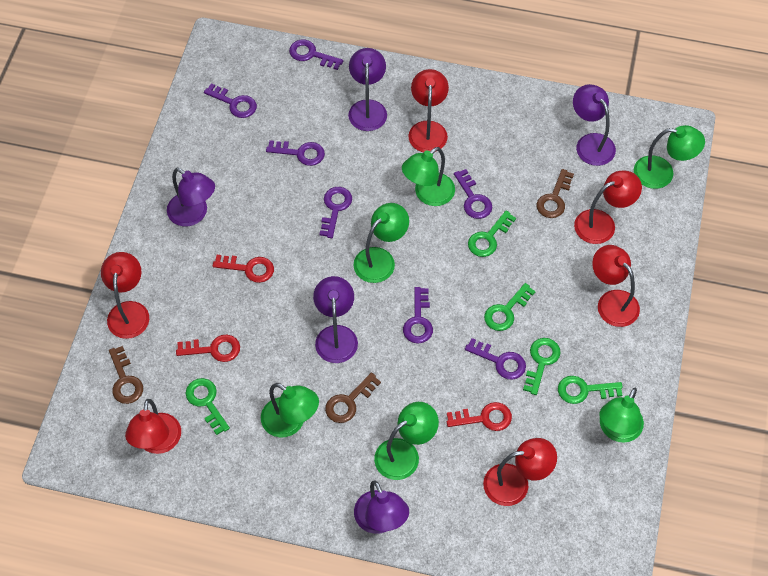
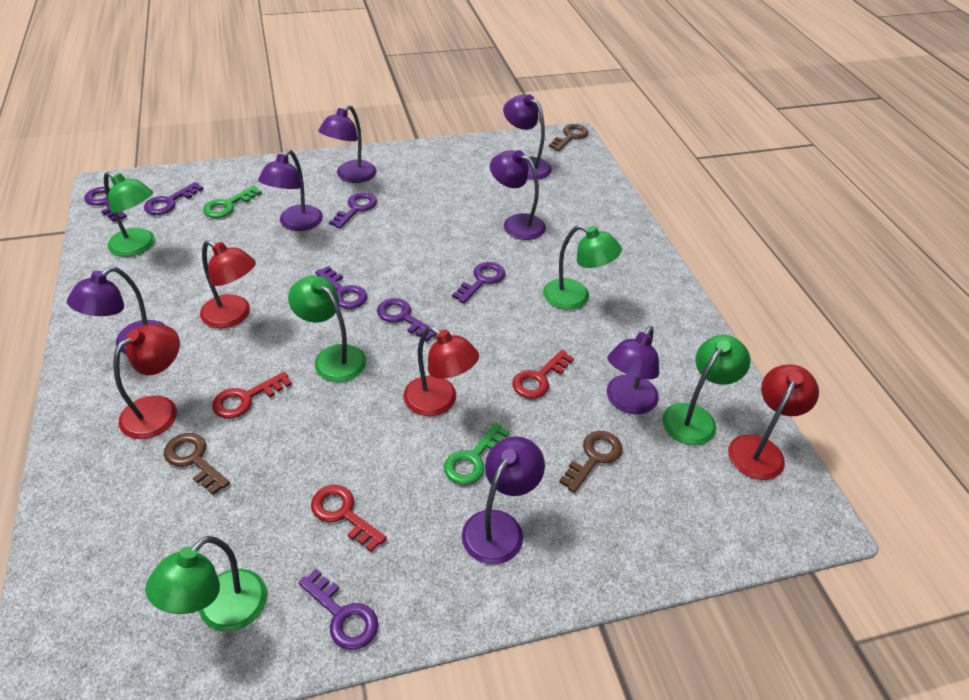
green key: 5 -> 2
green lamp: 6 -> 5
purple lamp: 5 -> 7
red lamp: 6 -> 4

